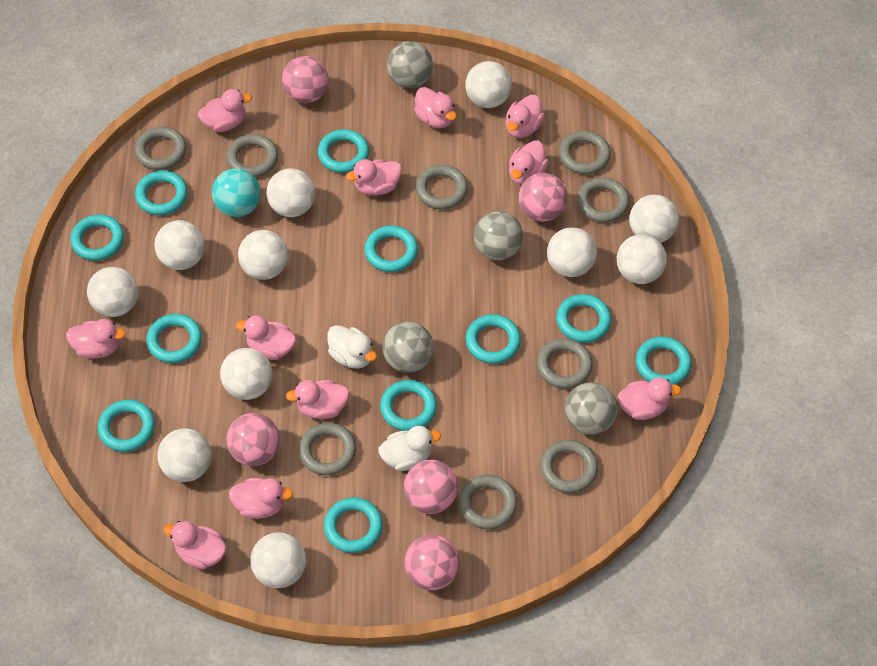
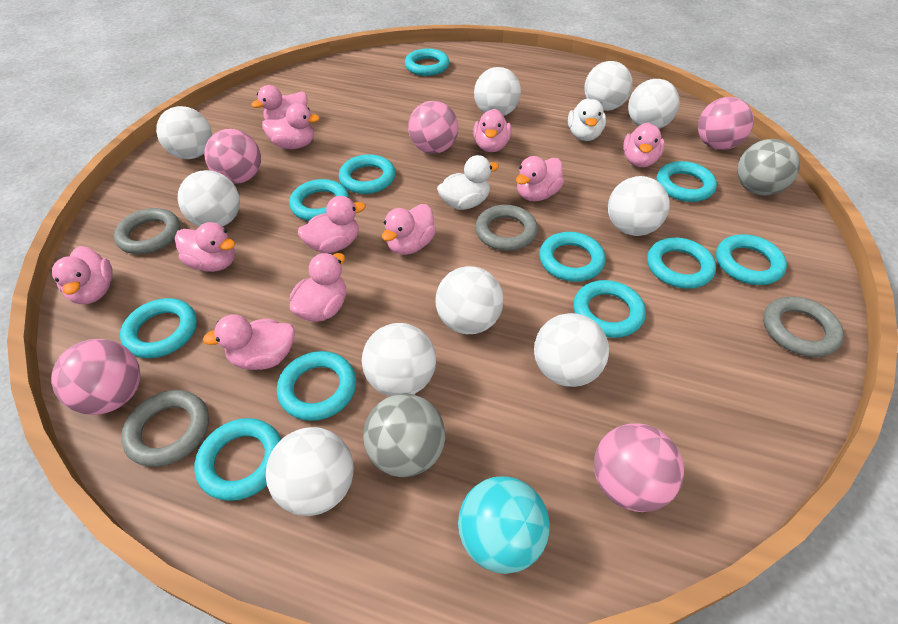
grey ball: 4 -> 2
grey ring: 9 -> 4
white ball: 11 -> 10

